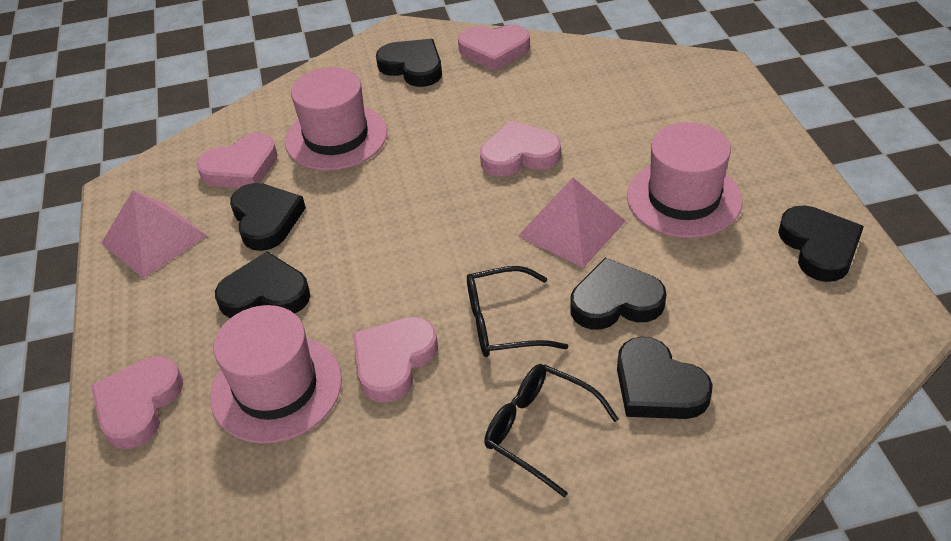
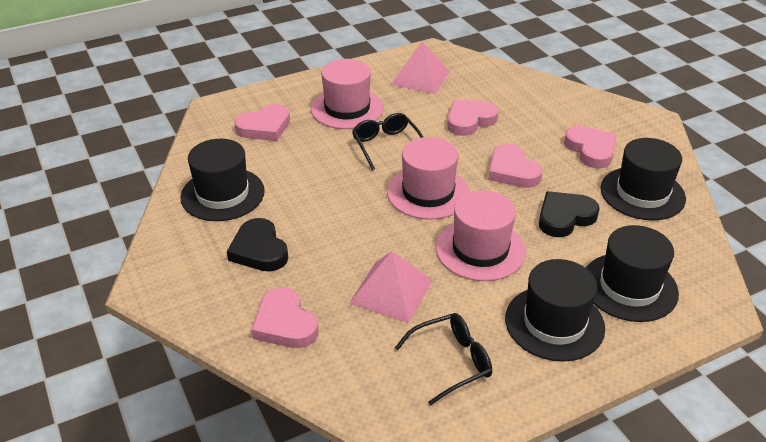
black hat: 0 -> 4
black heart: 6 -> 2

